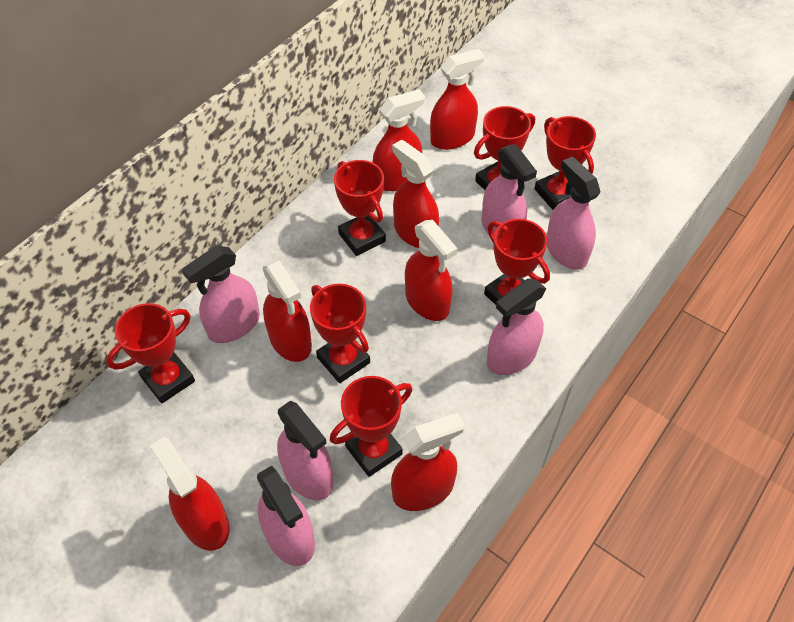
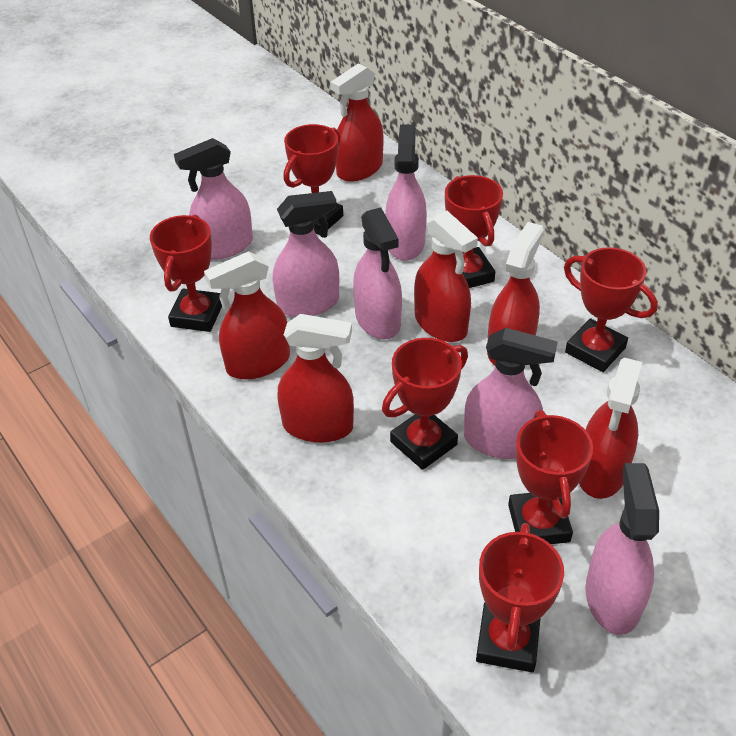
red spray bottle: 7 -> 6

